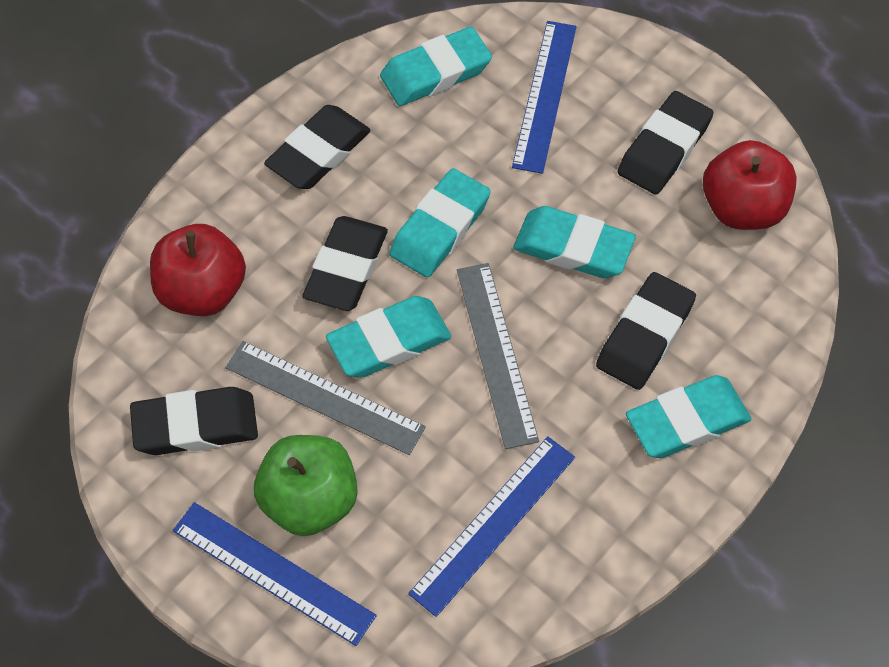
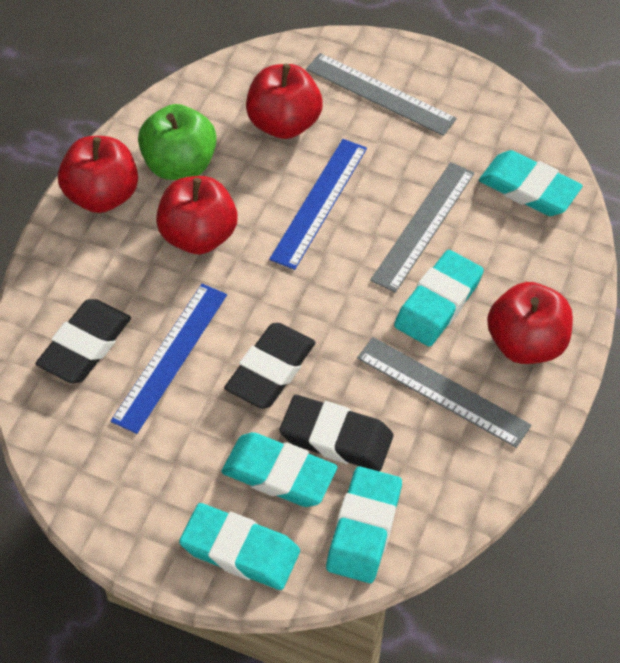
black eraser: 5 -> 3
blue ruler: 3 -> 2
grey ruler: 2 -> 3
red apple: 2 -> 4

